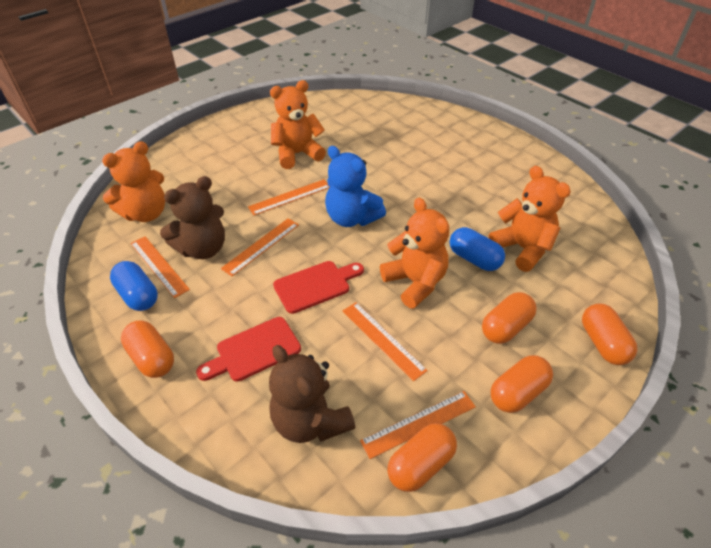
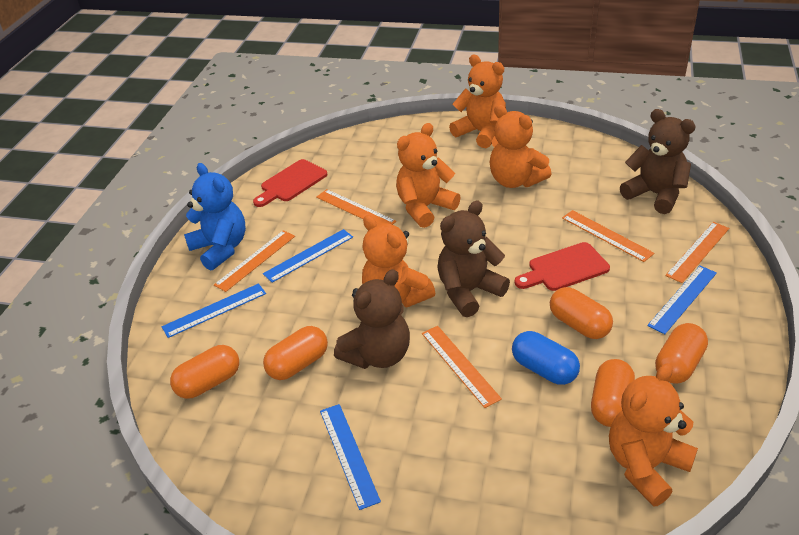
blue capsule: 2 -> 1
blue ruler: 0 -> 4
brown teddy bear: 2 -> 3
orange teddy bear: 4 -> 5

